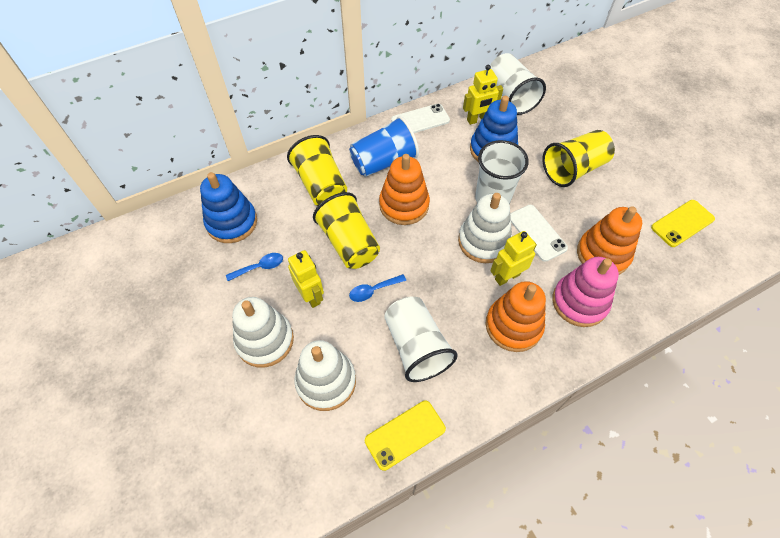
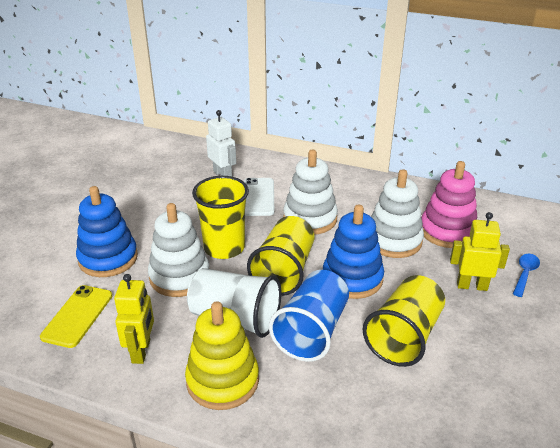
blue spoon: 2 -> 1
orange stacking toy: 3 -> 0
white cup: 3 -> 1
white phone: 2 -> 1
white robot: 0 -> 1
yellow phone: 2 -> 1
yellow robot: 3 -> 2
yellow stacking toy: 0 -> 1

